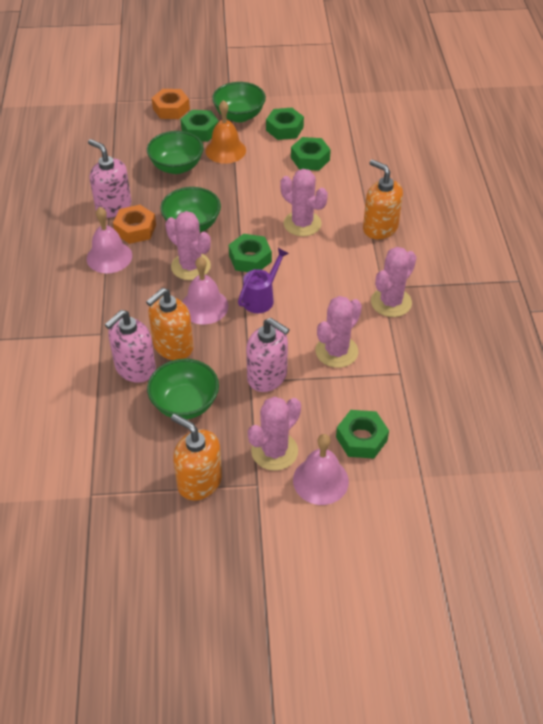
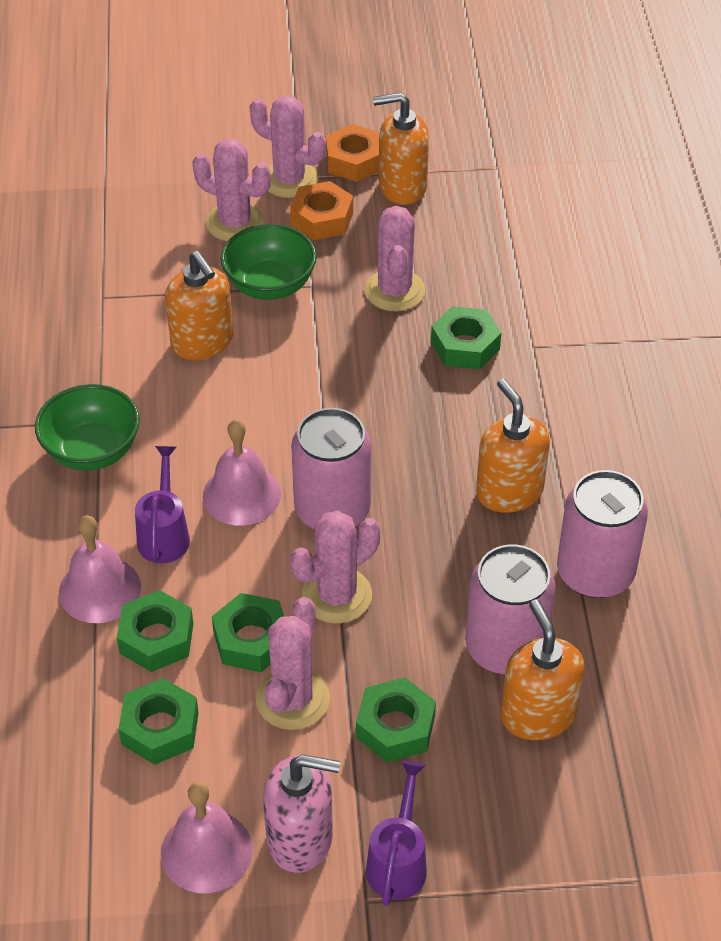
green bowl: 4 -> 2
orange bell: 1 -> 0
orange soap dispenser: 3 -> 4
pink can: 0 -> 3
pink soap dispenser: 3 -> 1
purple watering can: 1 -> 2

